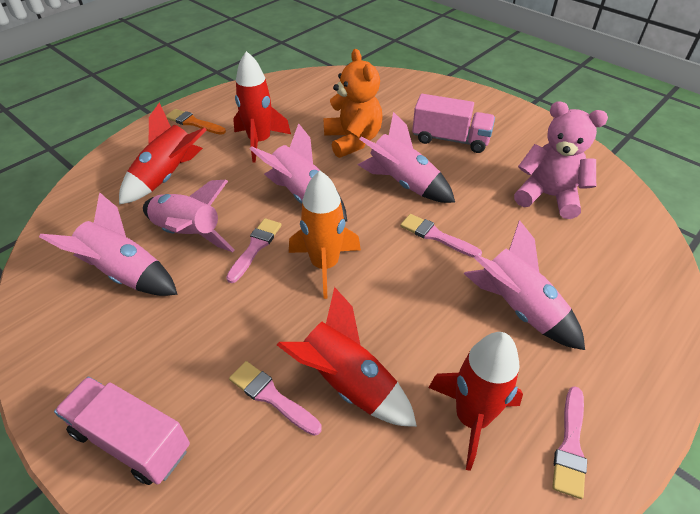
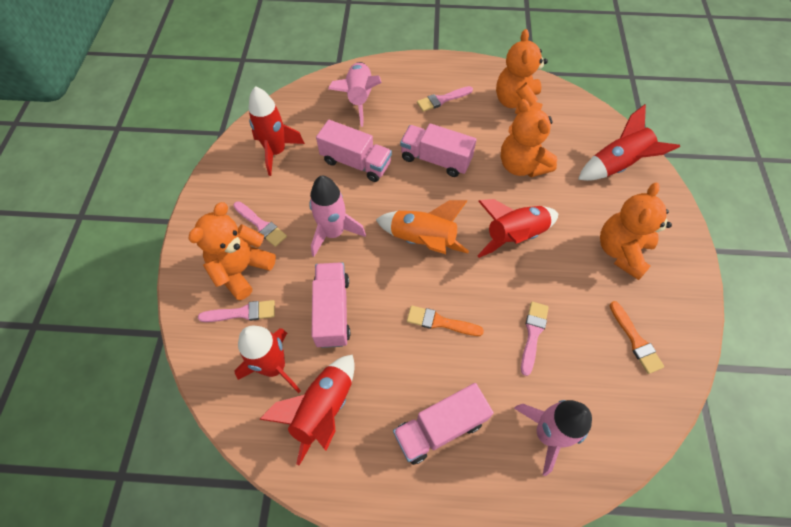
orange brush: 1 -> 2
orange teddy bear: 1 -> 4
pink rocket: 5 -> 3
pink teddy bear: 1 -> 0
pink truck: 2 -> 4
red rocket: 4 -> 5

